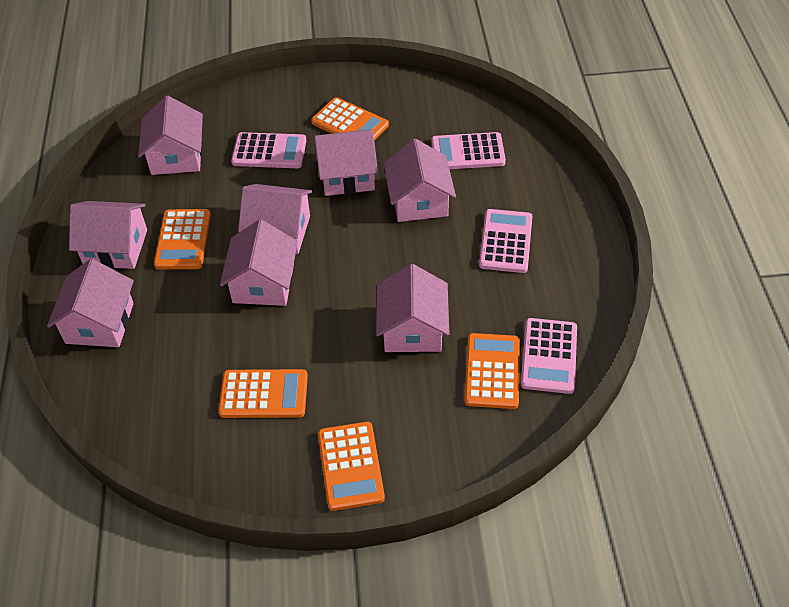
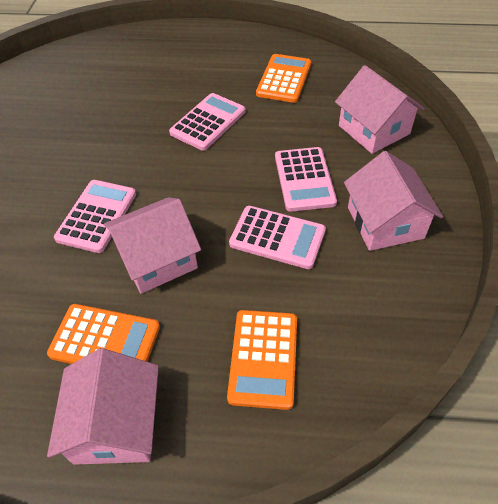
orange calculator: 5 -> 3
pink house: 8 -> 4

